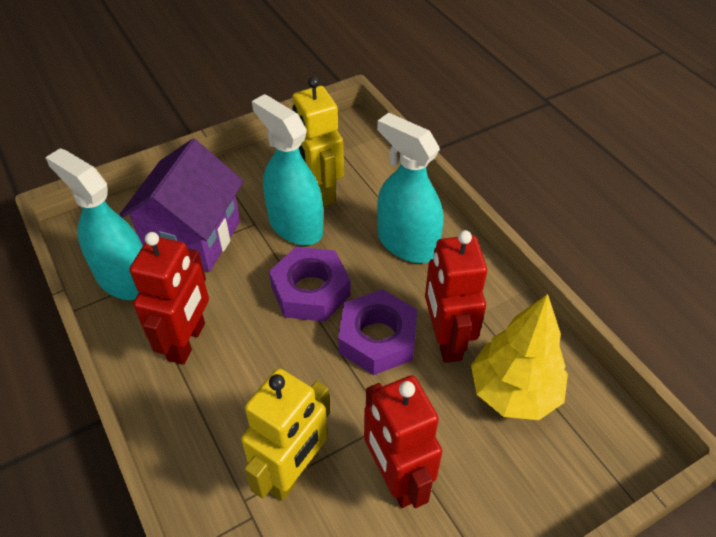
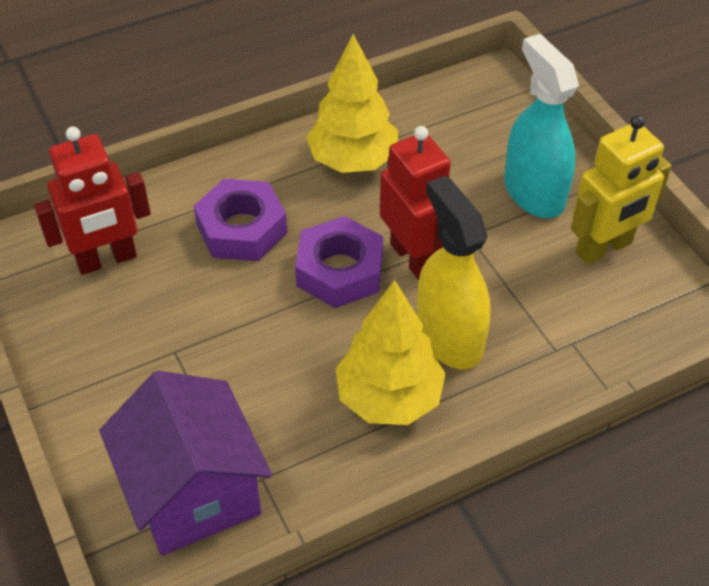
red robot: 3 -> 2
turquoise spray bottle: 3 -> 1
yellow robot: 2 -> 1
yellow spray bottle: 0 -> 1
yellow tree: 1 -> 2

